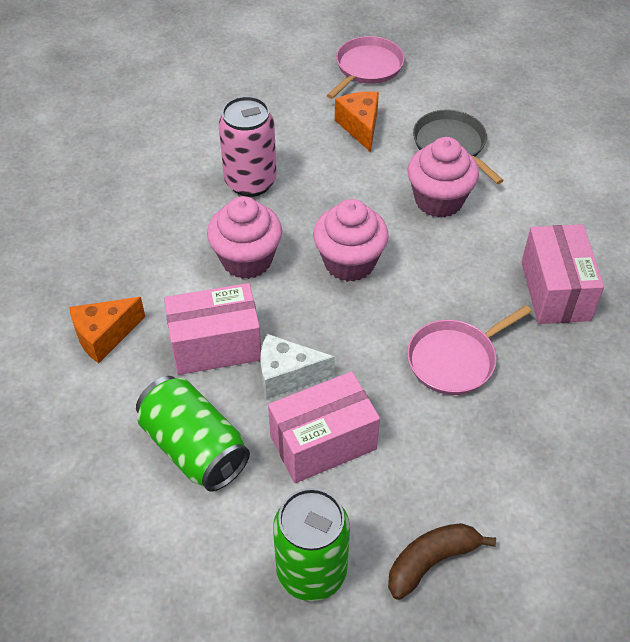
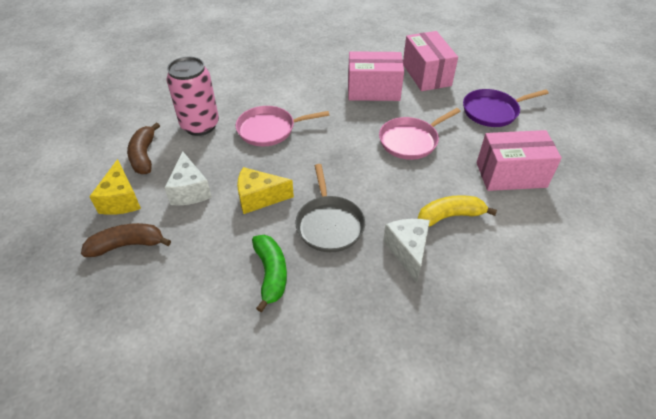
brown banana: 1 -> 2
green banana: 0 -> 1
green can: 2 -> 0
orange cheese: 2 -> 0
pink cupcake: 3 -> 0
purple pan: 0 -> 1
white cheese: 1 -> 2
yellow banana: 0 -> 1
yellow cheese: 0 -> 2

